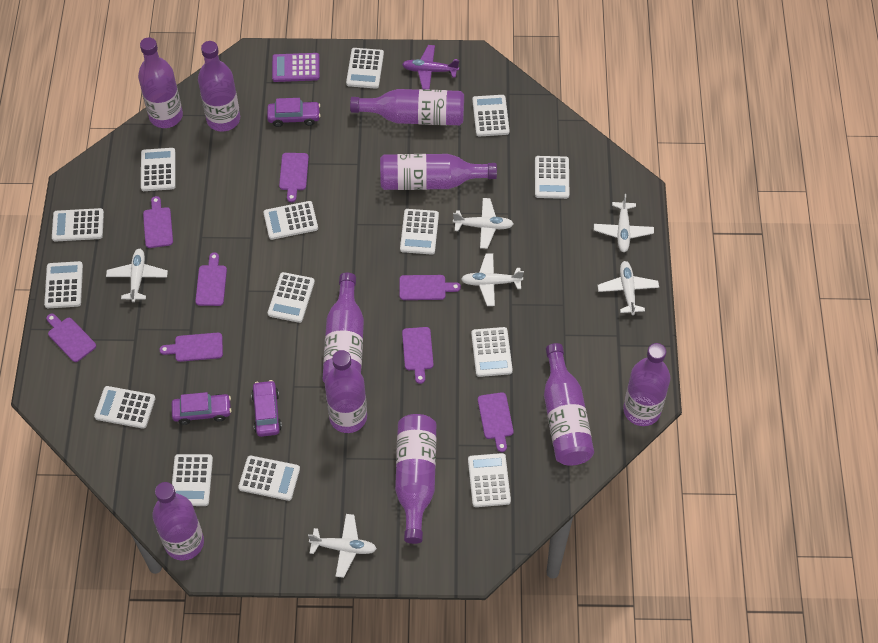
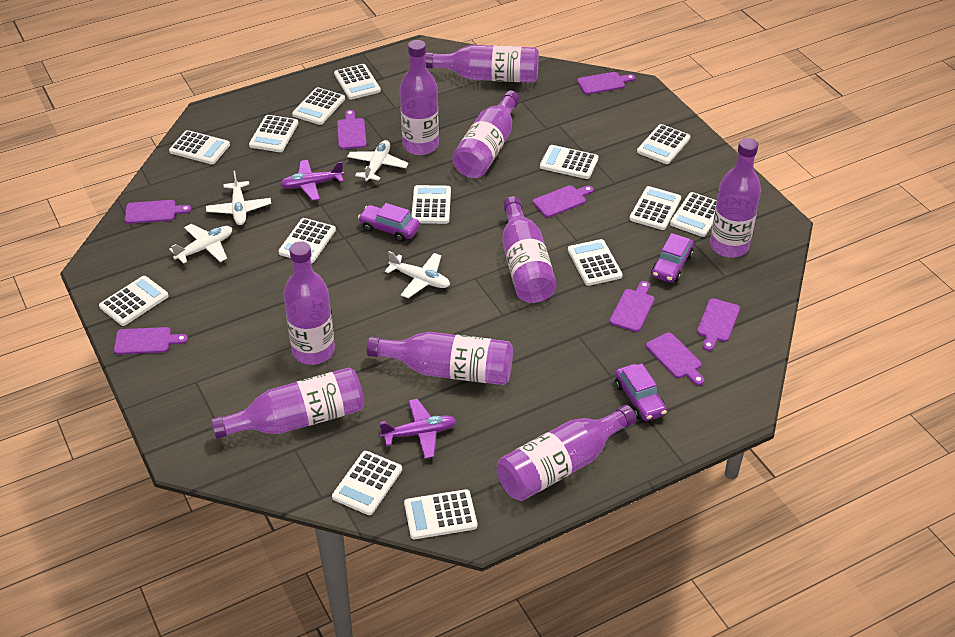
purple bottle: 10 -> 9
purple calculator: 1 -> 0
purple plane: 1 -> 2
white plane: 6 -> 4

